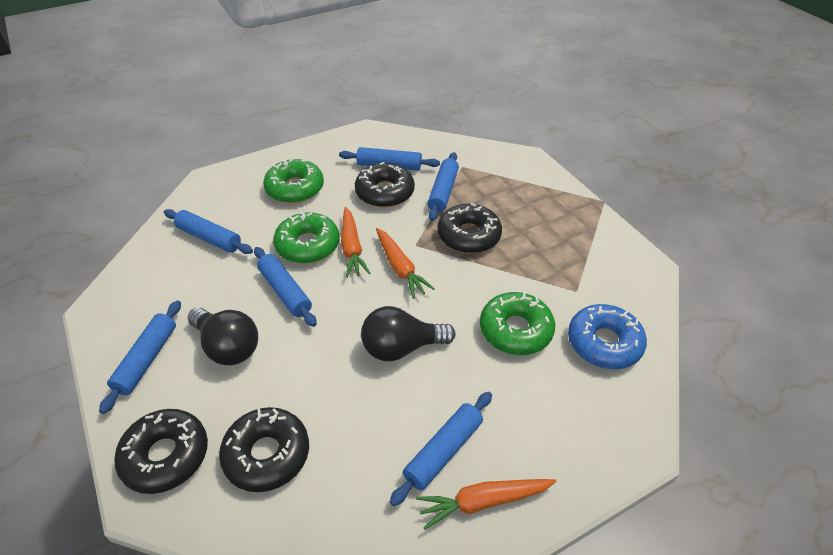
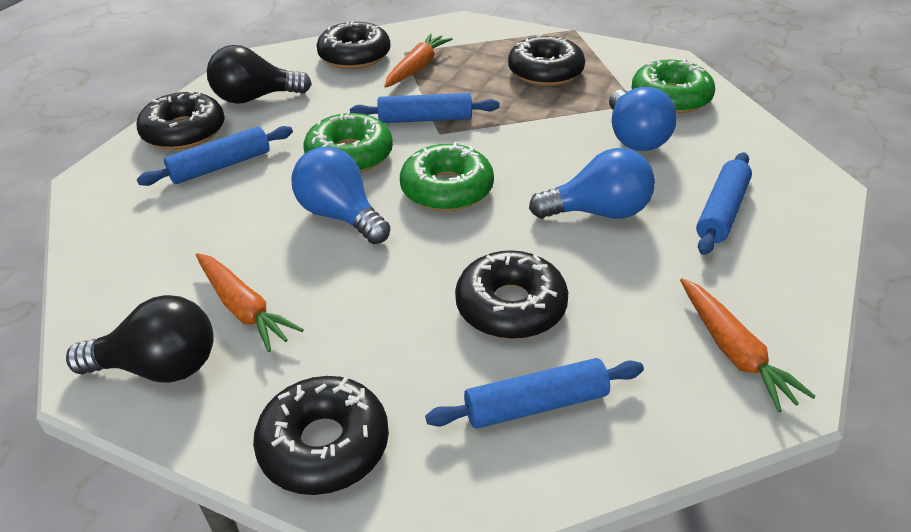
black donut: 4 -> 5
blue donut: 1 -> 0
blue light bulb: 0 -> 3
blue rolling pin: 6 -> 4

